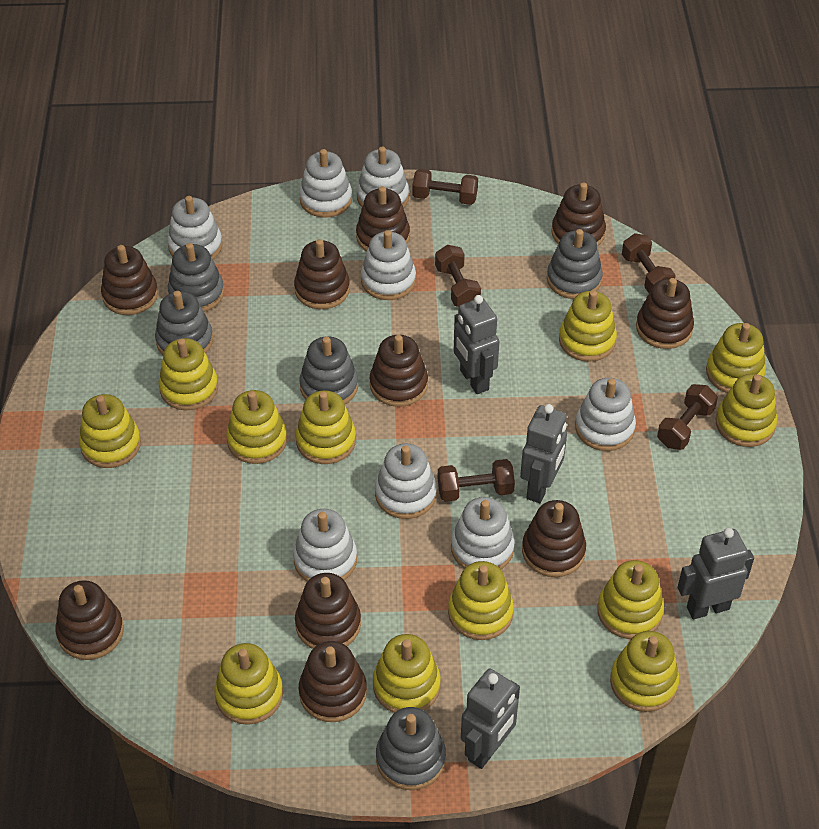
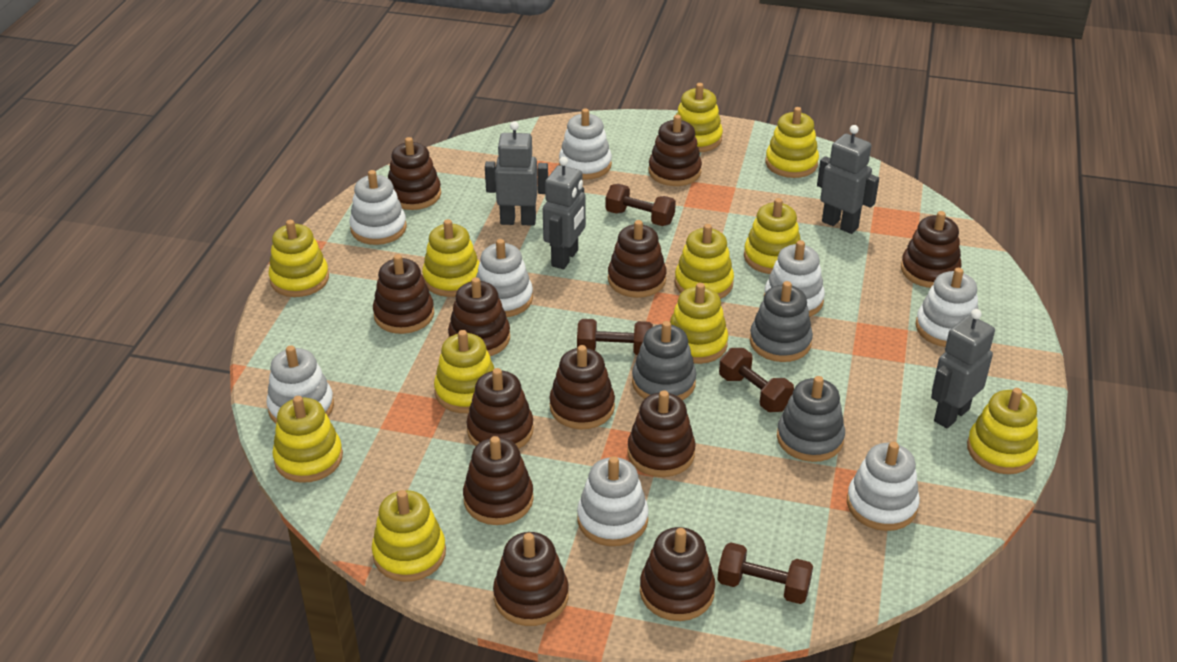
brown dumbbell: 5 -> 4
brown stacking toy: 10 -> 12
grey stacking toy: 5 -> 3
yellow stacking toy: 12 -> 11

